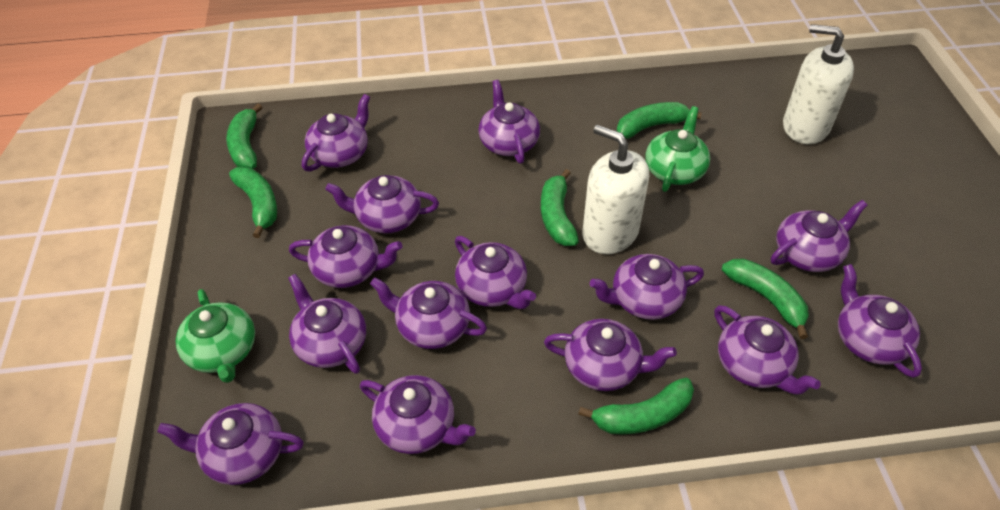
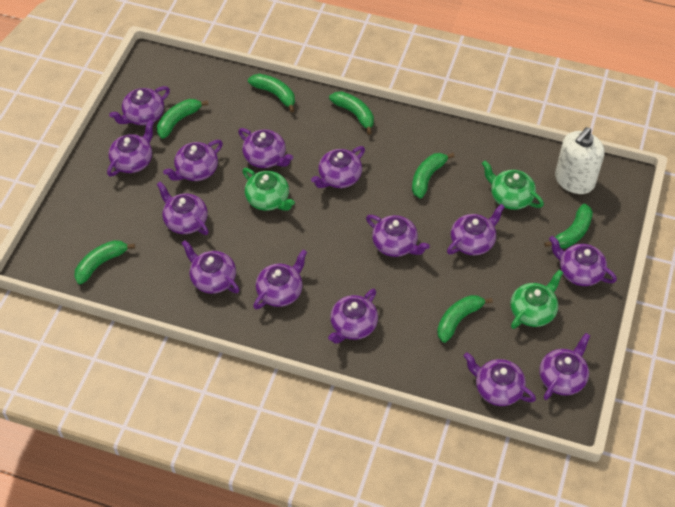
green banana: 6 -> 7
green teapot: 2 -> 3
white soap dispenser: 2 -> 1

